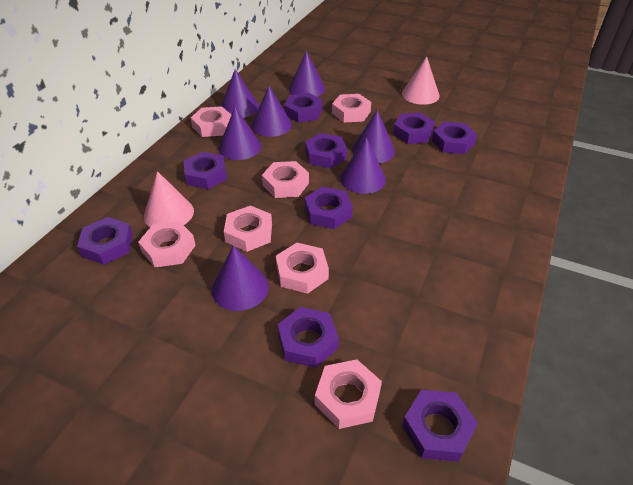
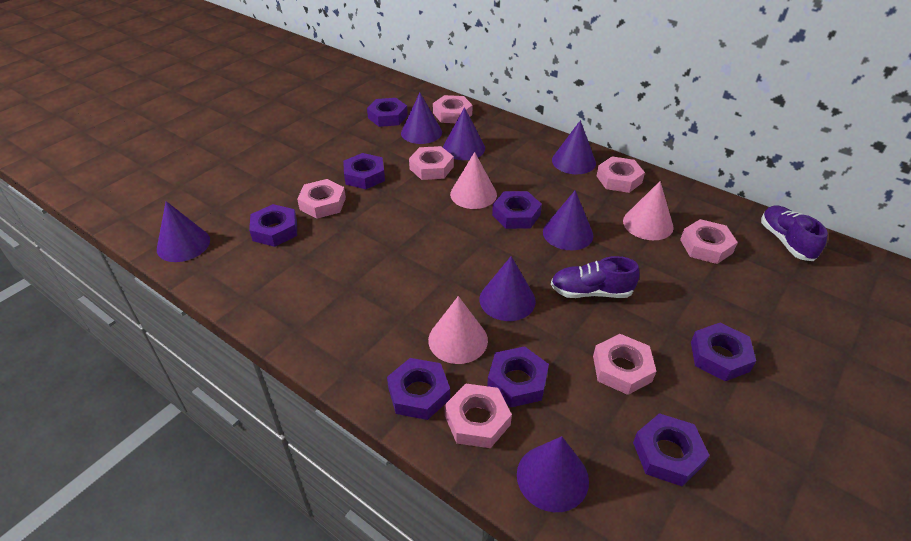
pink cone: 2 -> 3
purple nut: 9 -> 8
purple shoe: 0 -> 2

